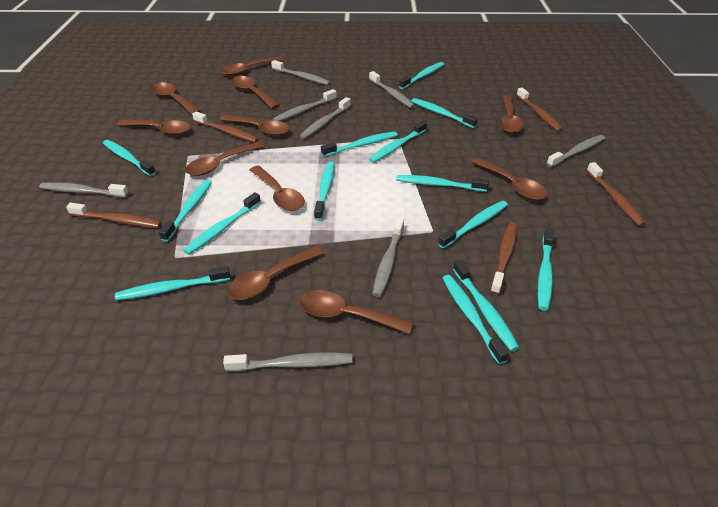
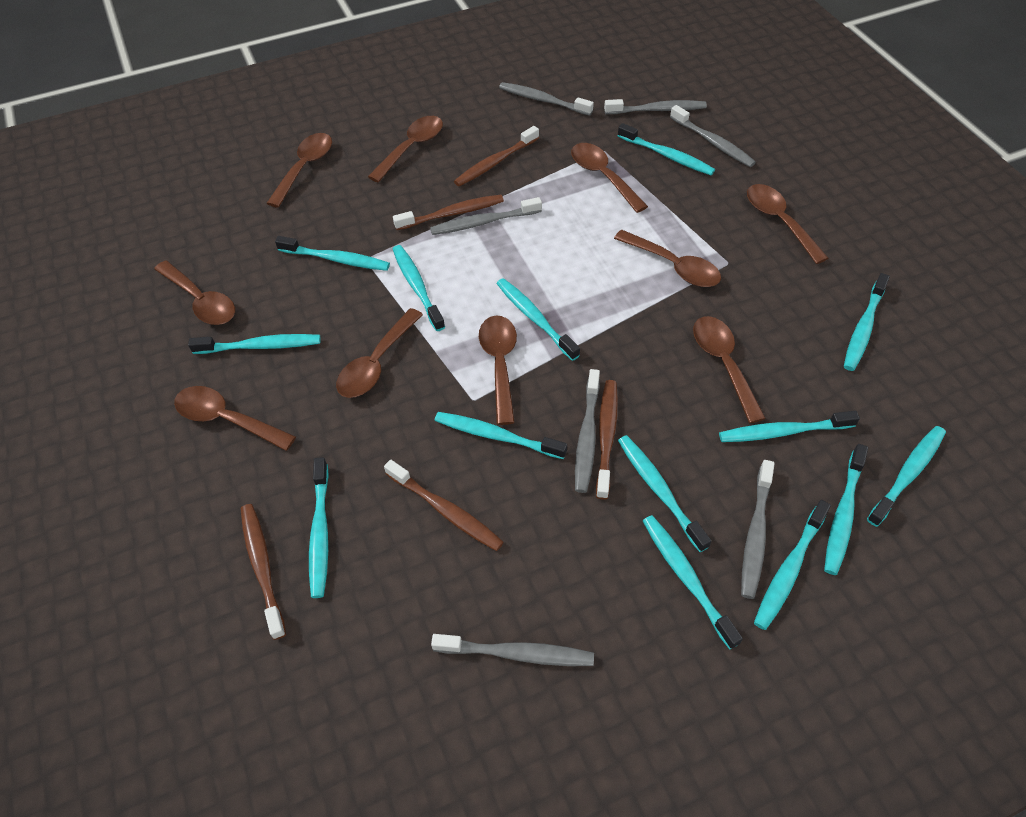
brown spoon: 11 -> 10
grey toothbrush: 8 -> 7

